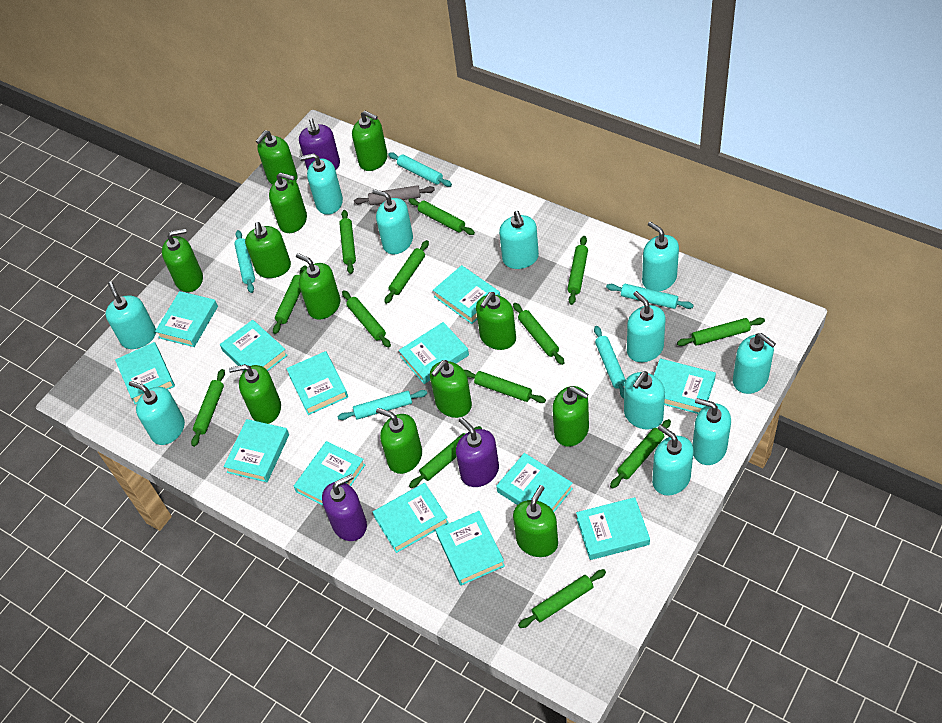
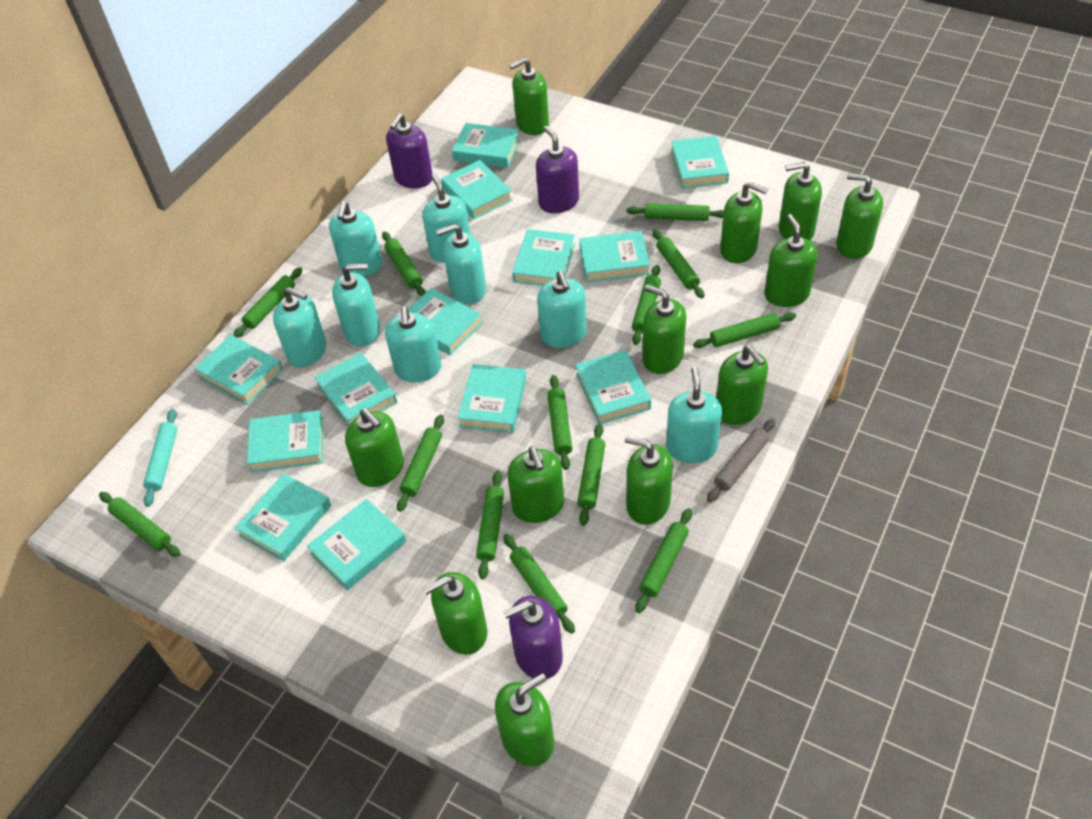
turquoise rolling pin: 5 -> 1
turquoise soap dispenser: 11 -> 8

